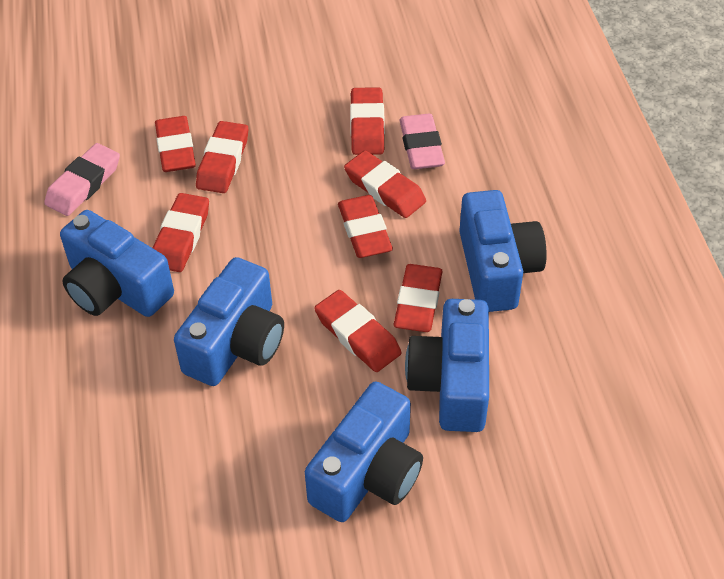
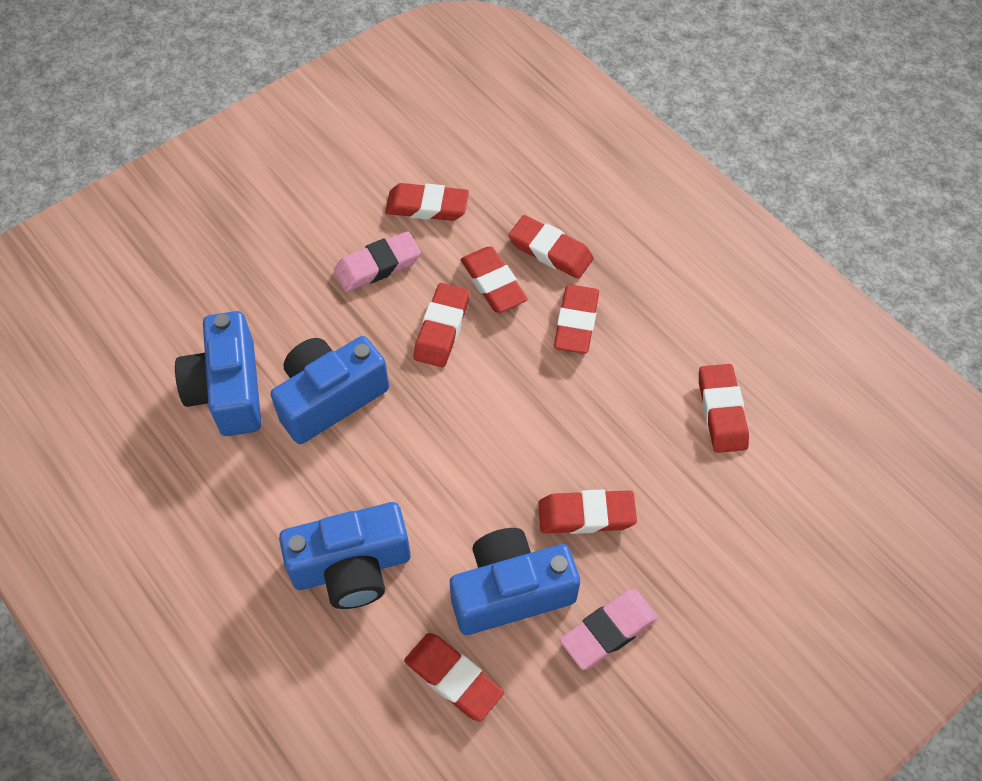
blue camera: 5 -> 4

